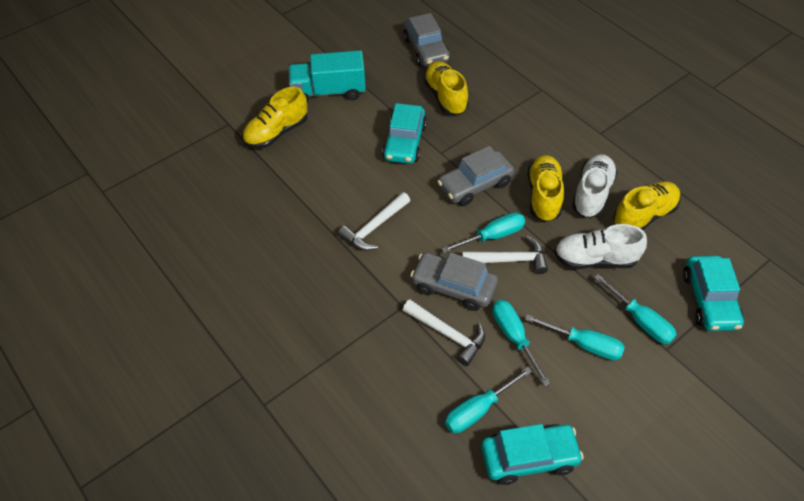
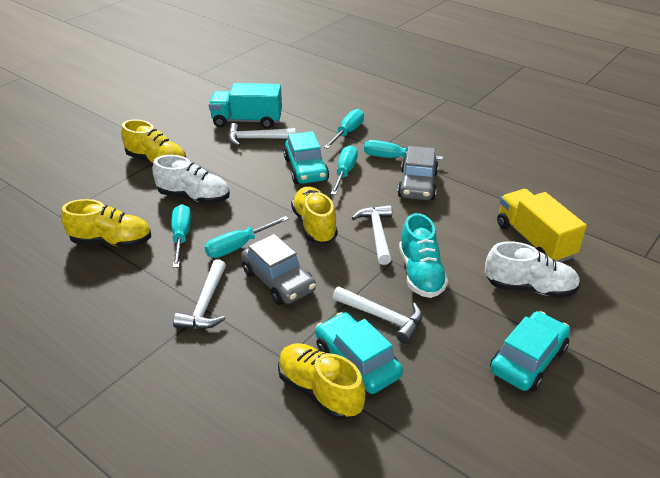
grey car: 3 -> 2
turquoise shoe: 0 -> 1
white hammer: 3 -> 4
yellow truck: 0 -> 1

